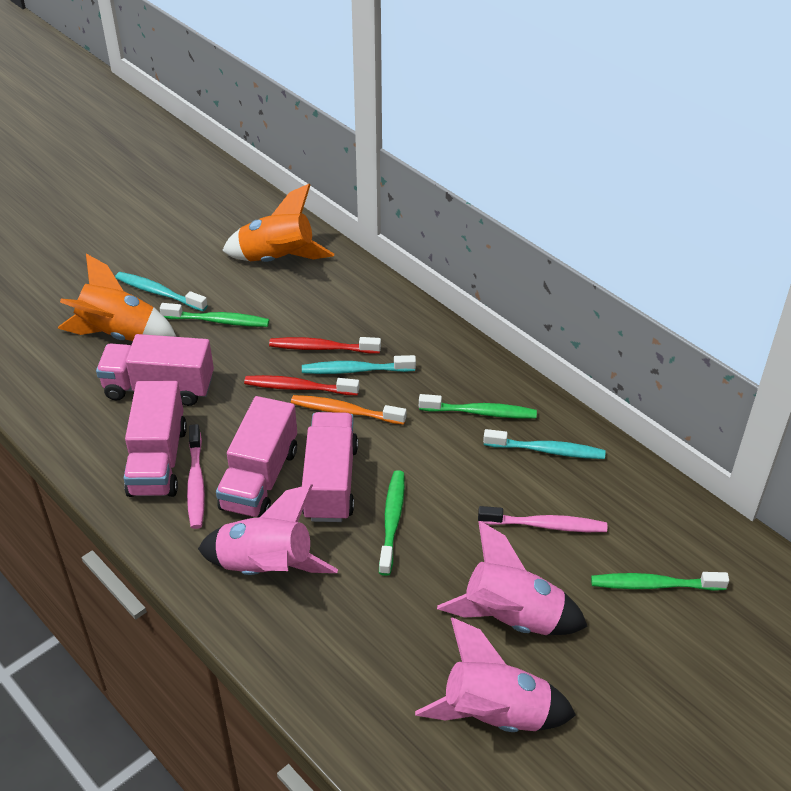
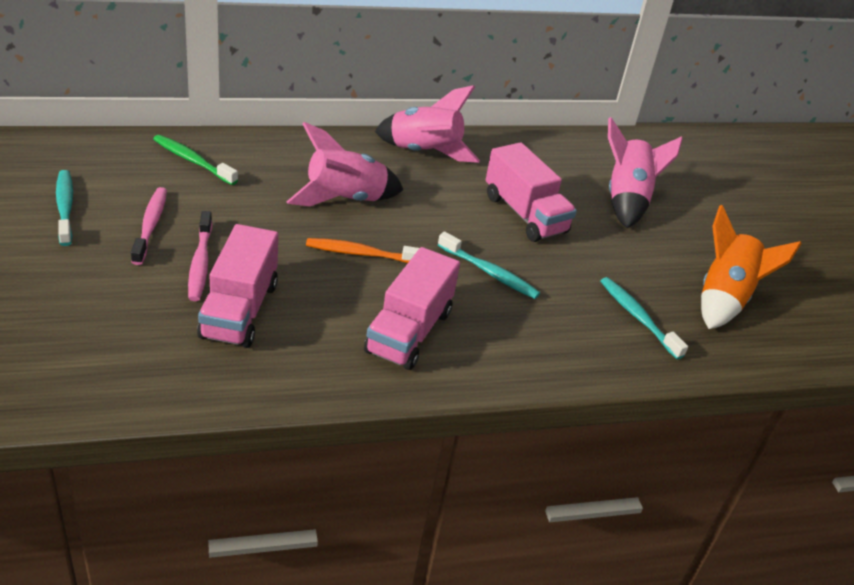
green toothbrush: 4 -> 1
orange rocket: 2 -> 1
pink truck: 4 -> 3
red toothbrush: 2 -> 0

